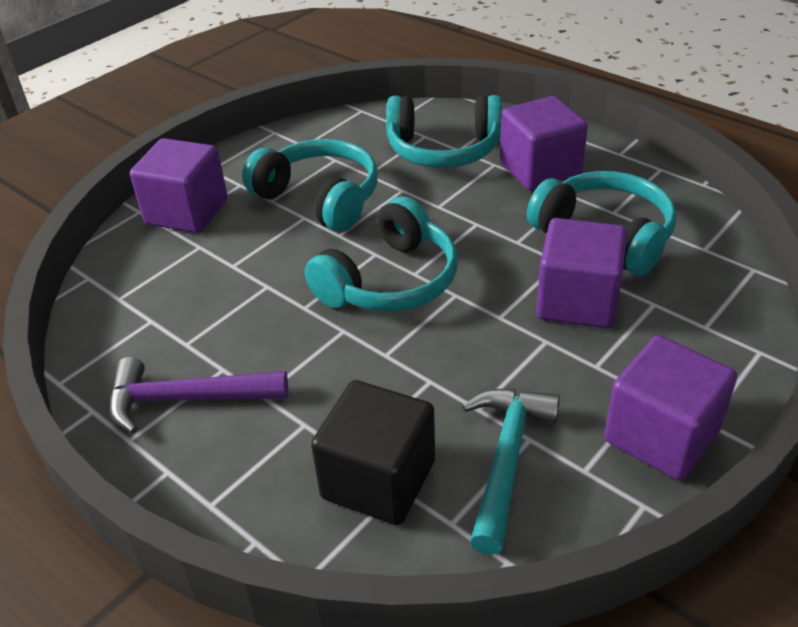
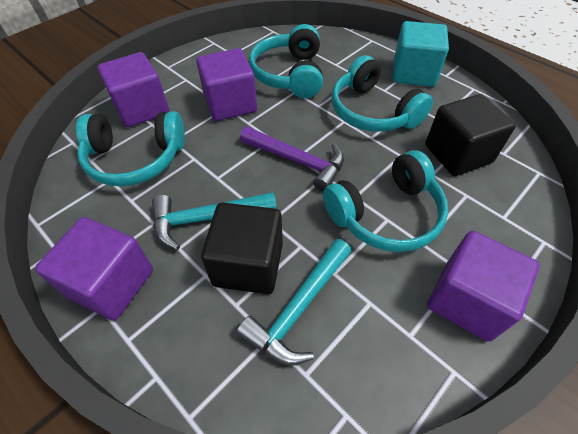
black cube: 1 -> 2
turquoise cube: 0 -> 1
turquoise hammer: 1 -> 2

